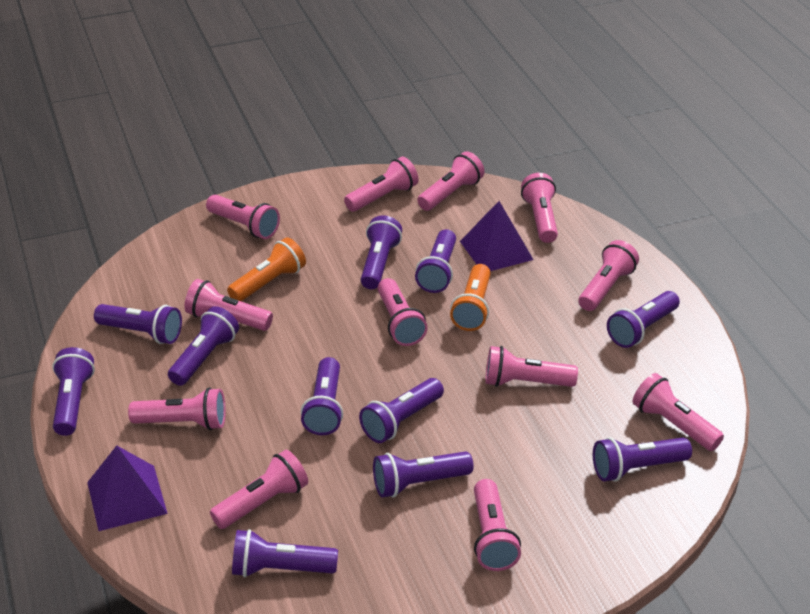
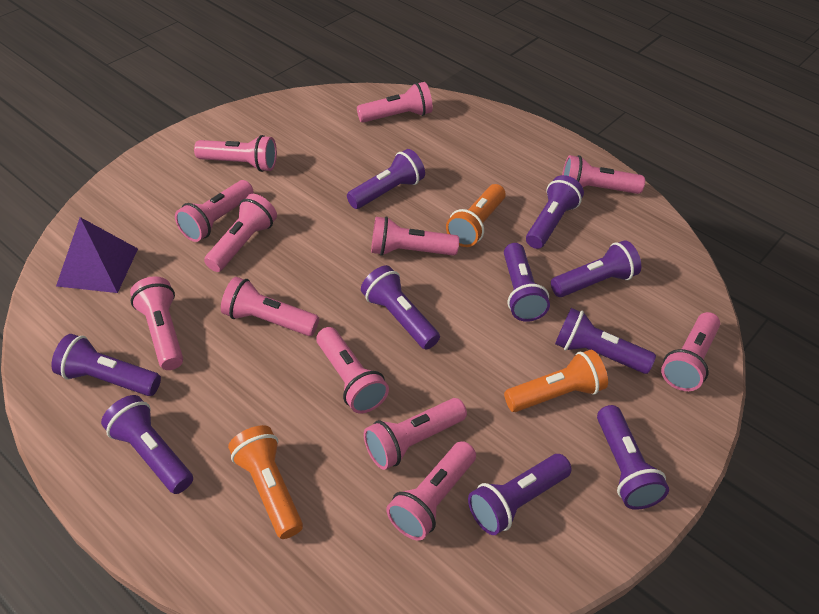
orange flashlight: 2 -> 3
purple flashlight: 11 -> 10
purple pyramid: 2 -> 1

